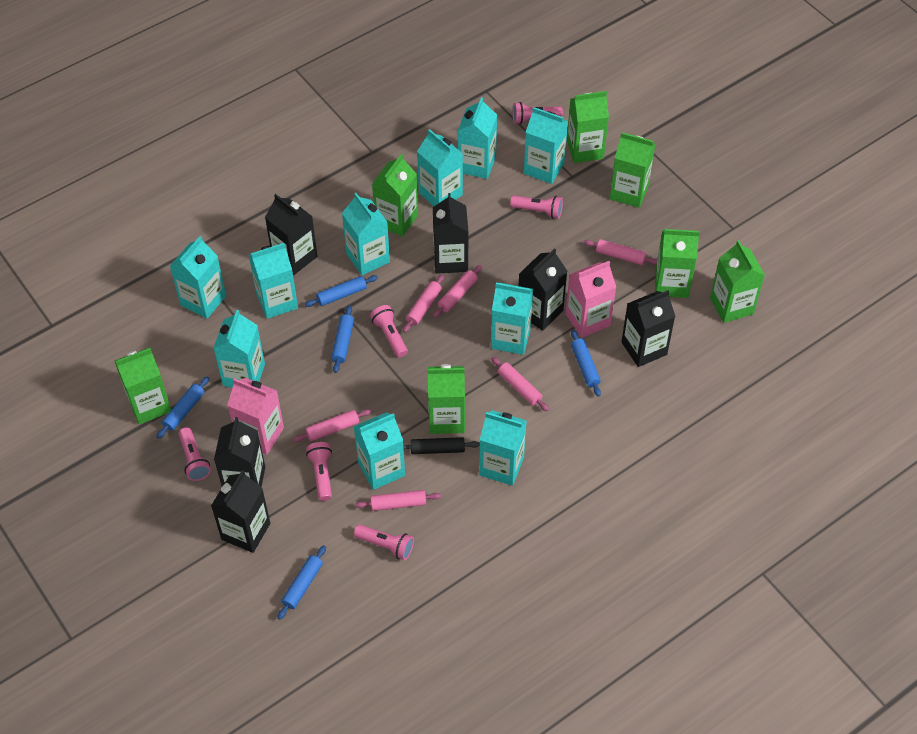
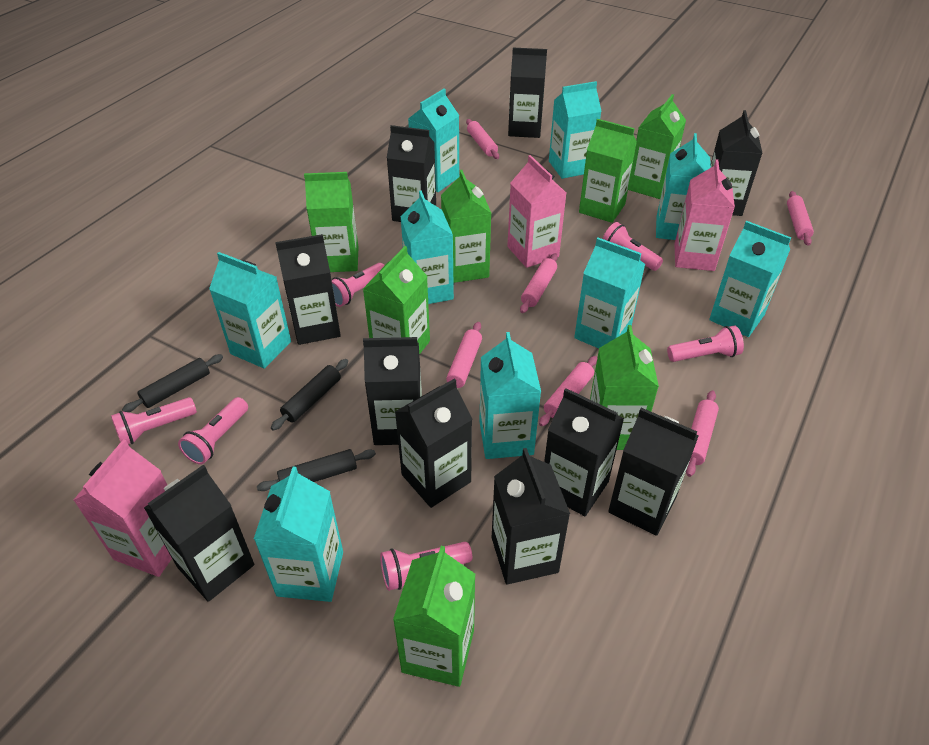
black carton: 6 -> 10
black rolling pin: 1 -> 3
blue rolling pin: 5 -> 0
pink carton: 2 -> 3
turquoise carton: 10 -> 9

